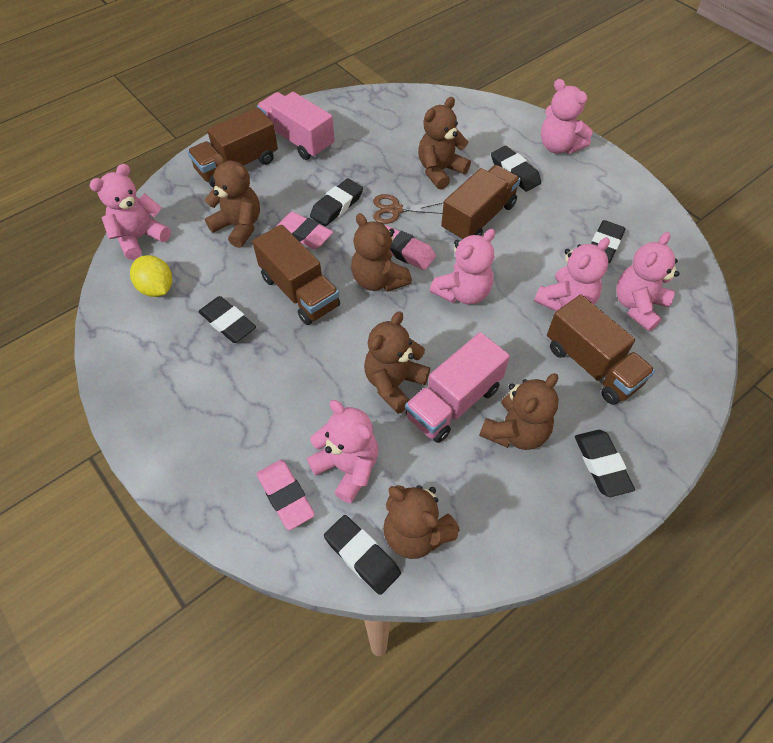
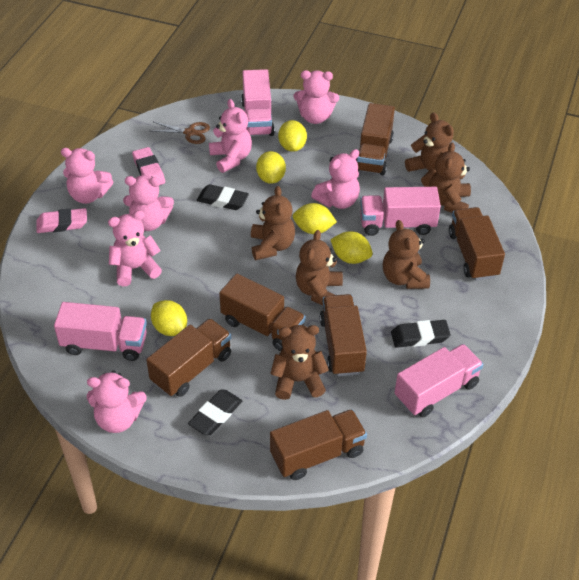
black eraser: 6 -> 3
brown truck: 4 -> 6
pink eraser: 3 -> 2
pink teddy bear: 6 -> 7
pink truck: 2 -> 4
yellow lemon: 1 -> 5

